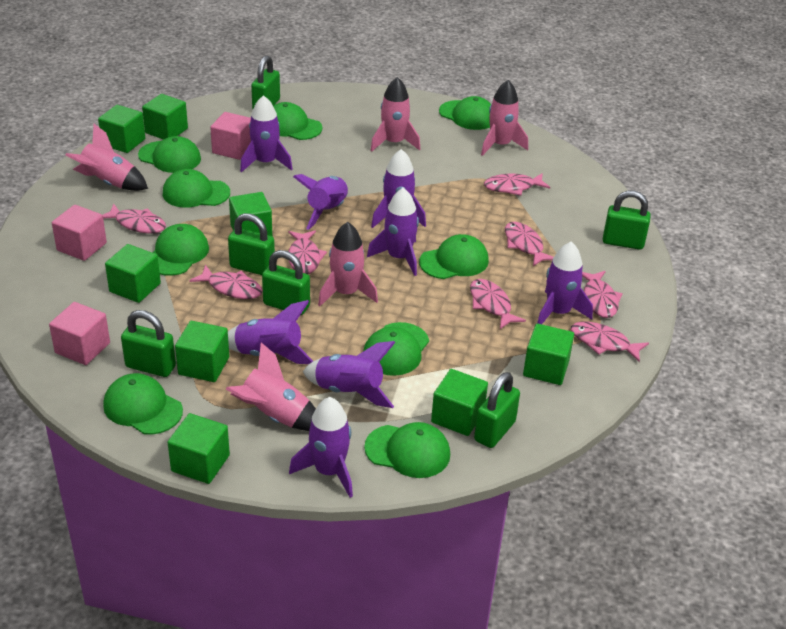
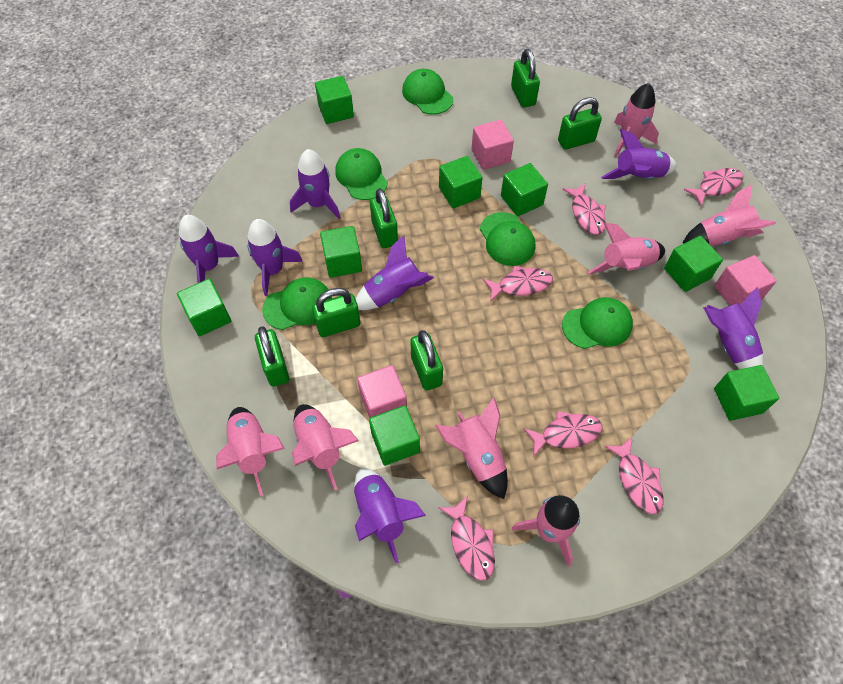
green cap: 9 -> 5
pink fish: 8 -> 6
pink rocket: 5 -> 7
purple rocket: 8 -> 7

